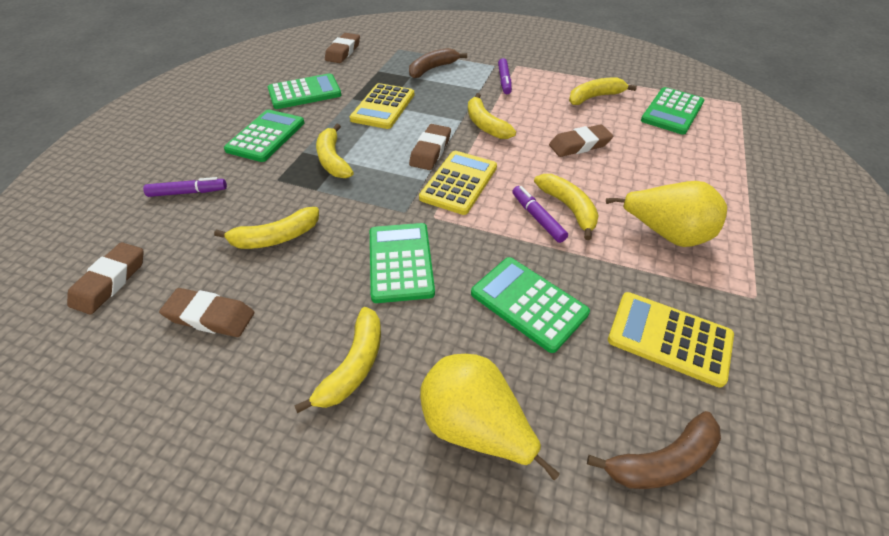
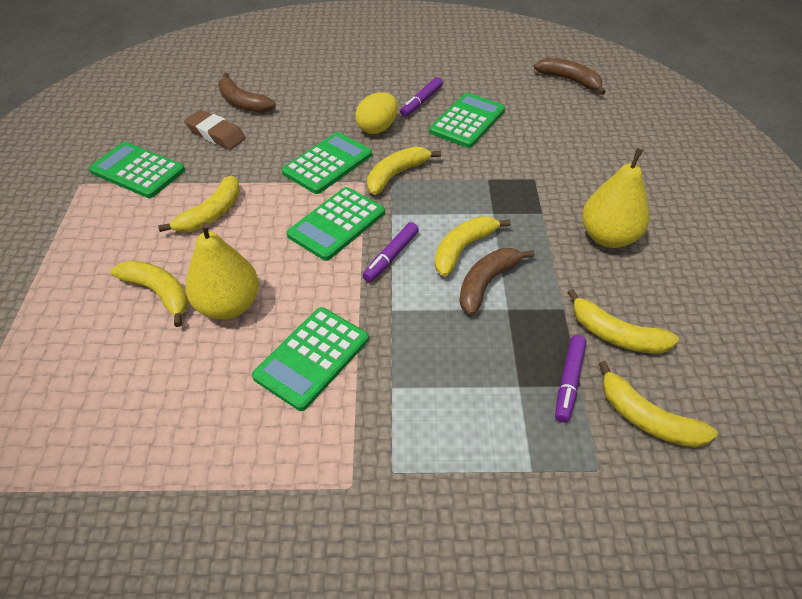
brown banana: 2 -> 3
brown eraser: 5 -> 1
yellow calculator: 3 -> 0
yellow egg: 0 -> 1

